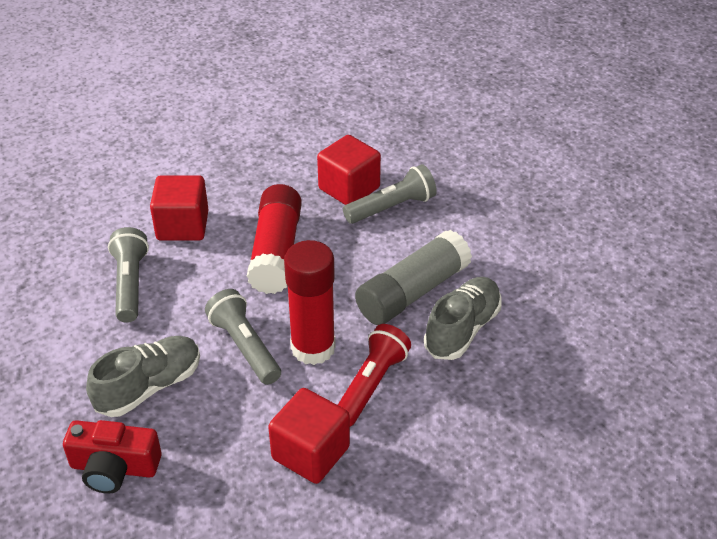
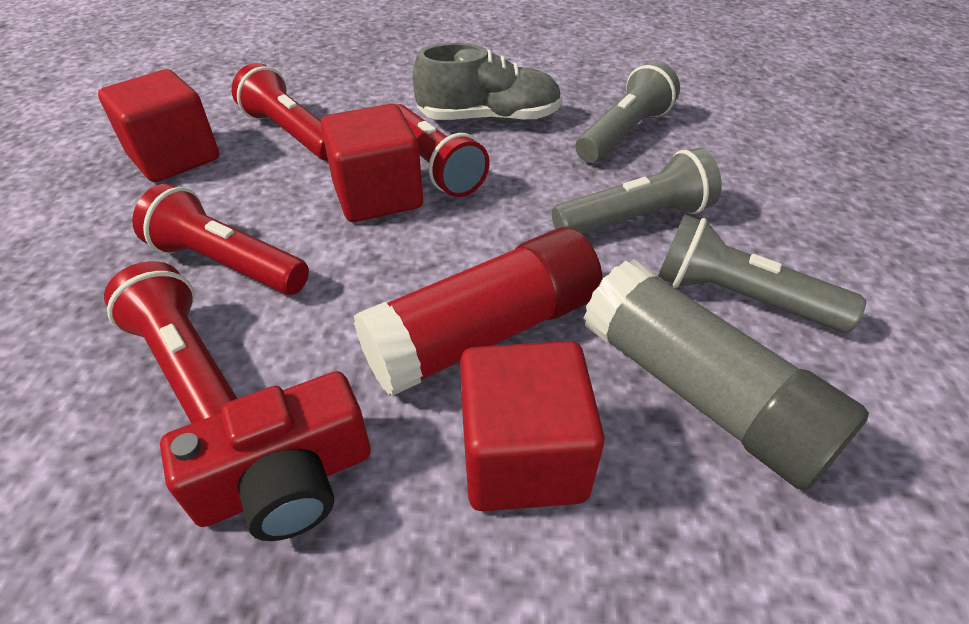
grey shoe: 2 -> 1
red flashlight: 1 -> 4
red glue stick: 2 -> 1

